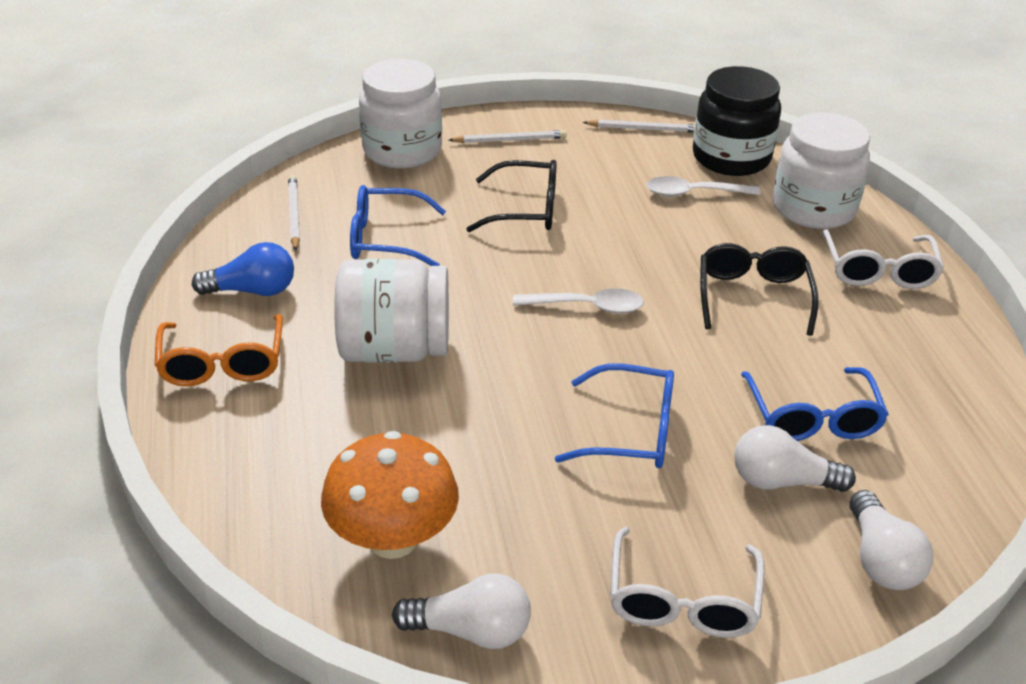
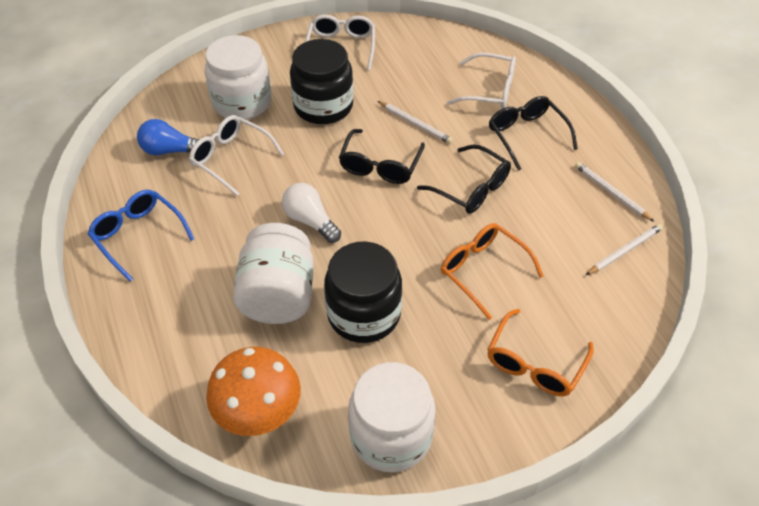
black glasses: 2 -> 3
black jar: 1 -> 2
blue glasses: 3 -> 1
orange glasses: 1 -> 2
white glasses: 2 -> 3
white light bulb: 3 -> 1
white spoon: 2 -> 0

